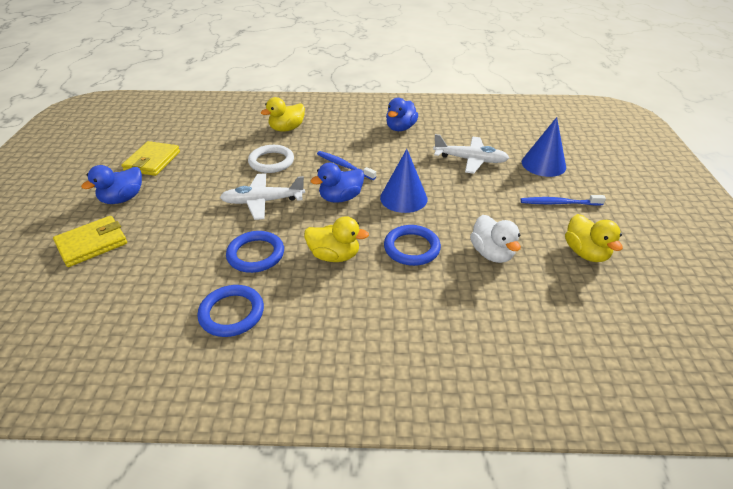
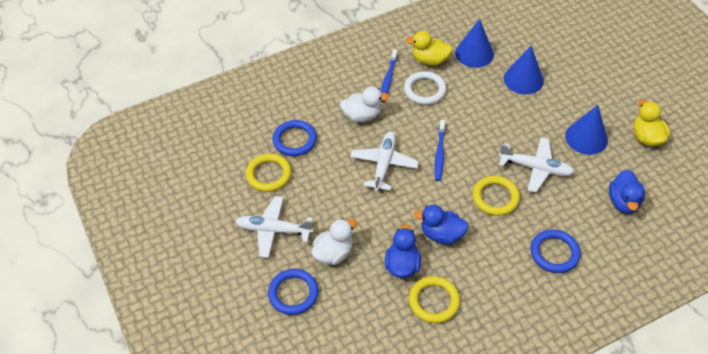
blue cone: 2 -> 3
white duck: 1 -> 2
white plane: 2 -> 3
yellow duck: 3 -> 2
yellow ring: 0 -> 3
yellow wallet: 2 -> 0

